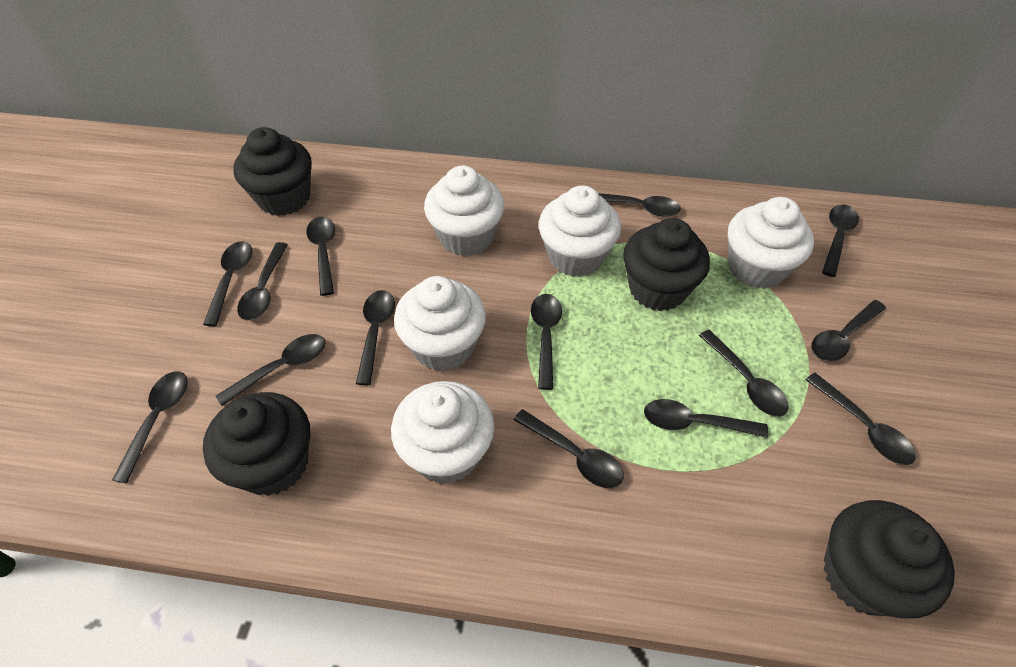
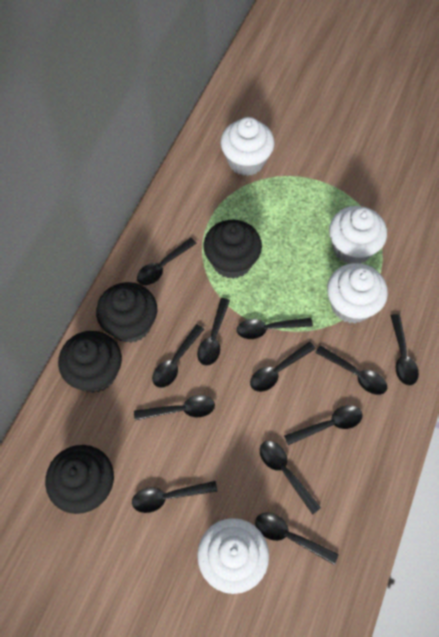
black spoon: 14 -> 12
white cupcake: 5 -> 4

